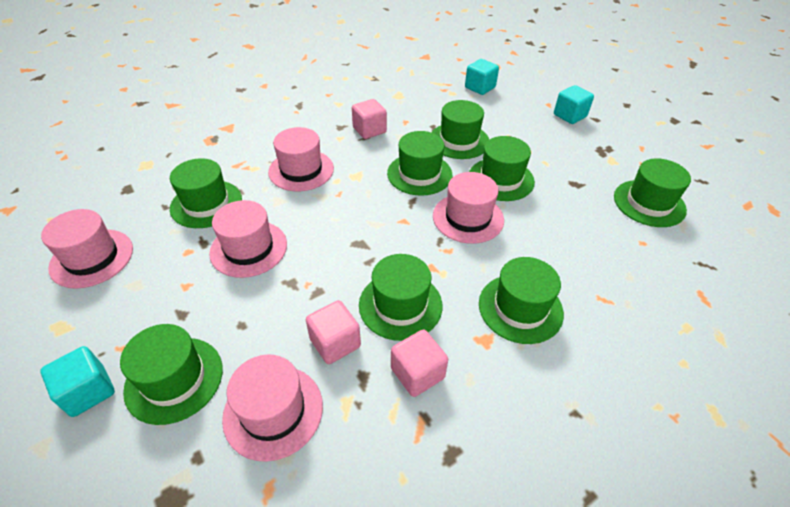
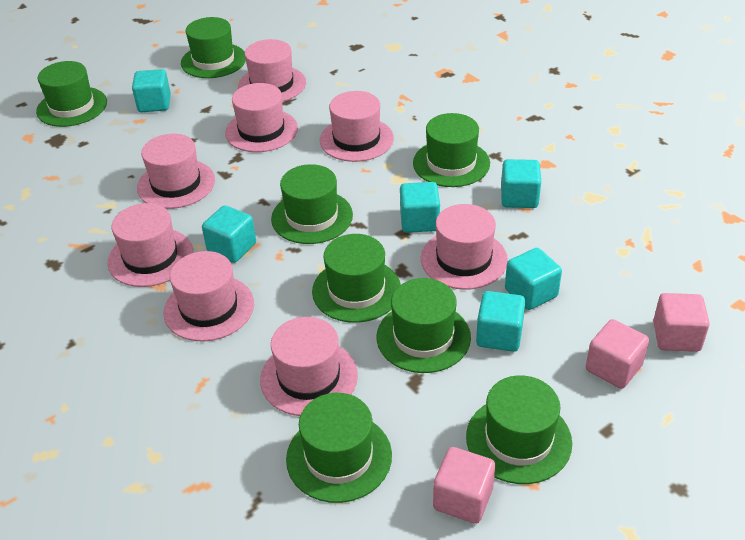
pink hat: 5 -> 8
turquoise cube: 3 -> 6

